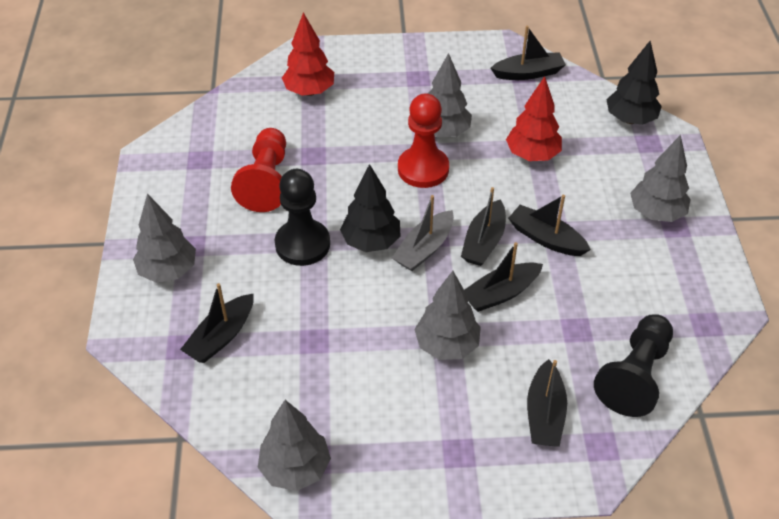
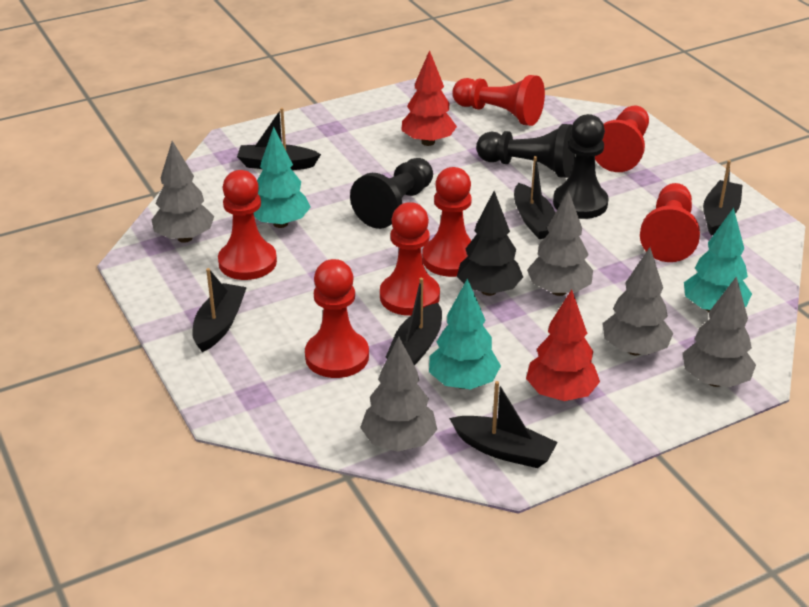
black pawn: 2 -> 3
black tree: 2 -> 1
grey boat: 1 -> 0
red pawn: 2 -> 7
turquoise tree: 0 -> 3

